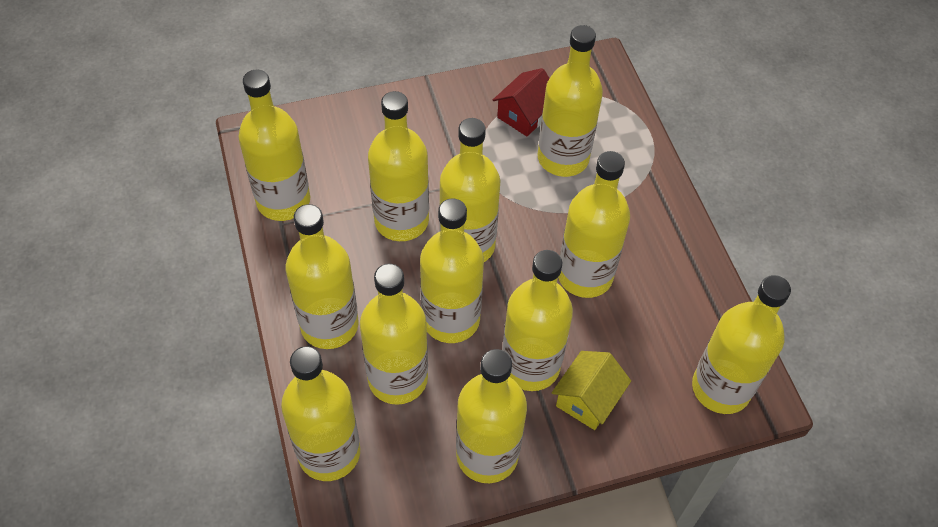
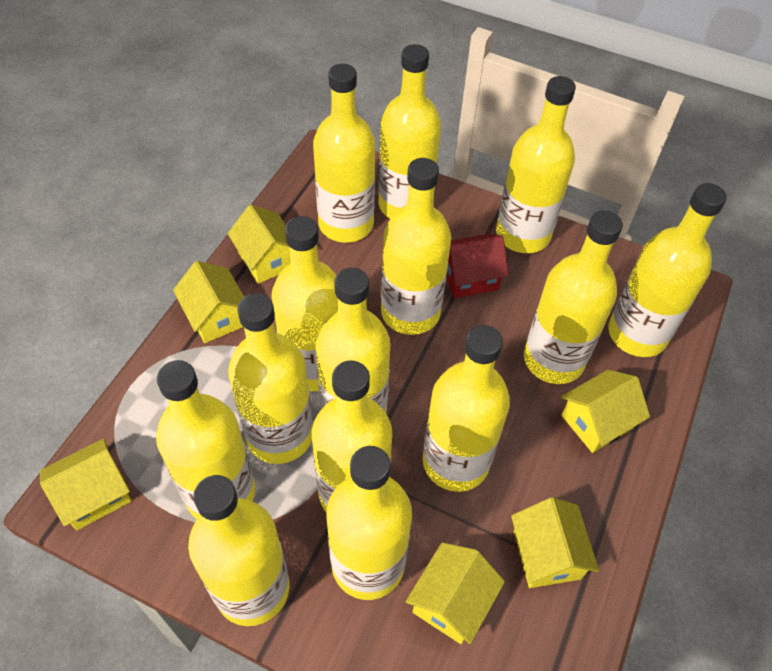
yellow bottle: 12 -> 14
yellow house: 1 -> 6

